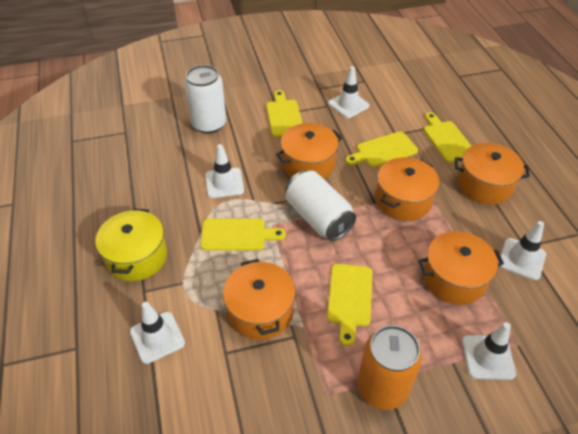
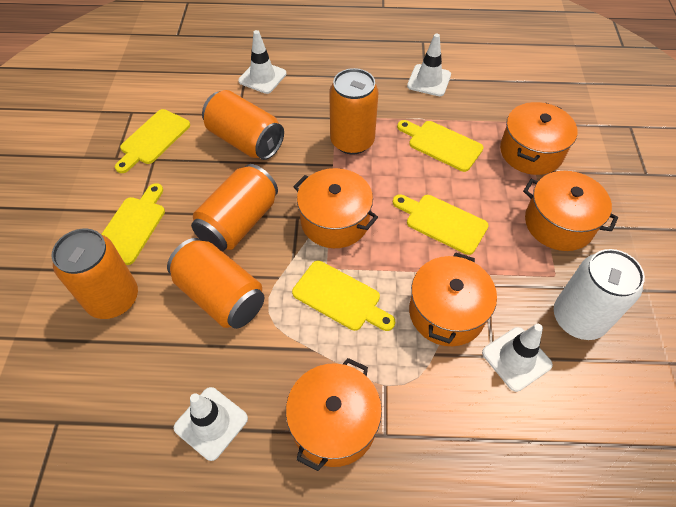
orange can: 1 -> 5
white can: 2 -> 1
white traffic cone: 5 -> 4
yellow pot: 1 -> 0

